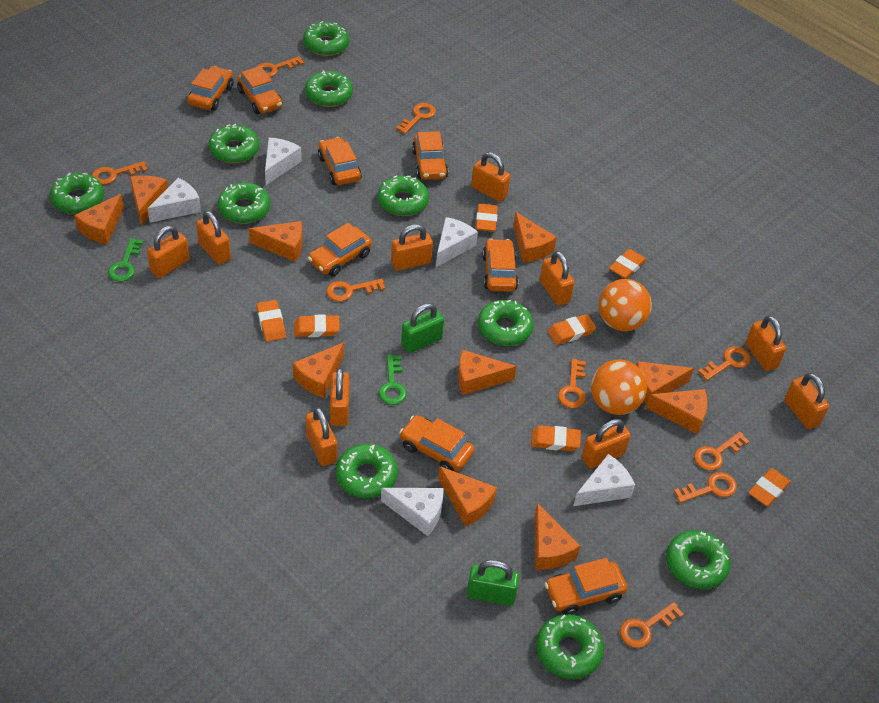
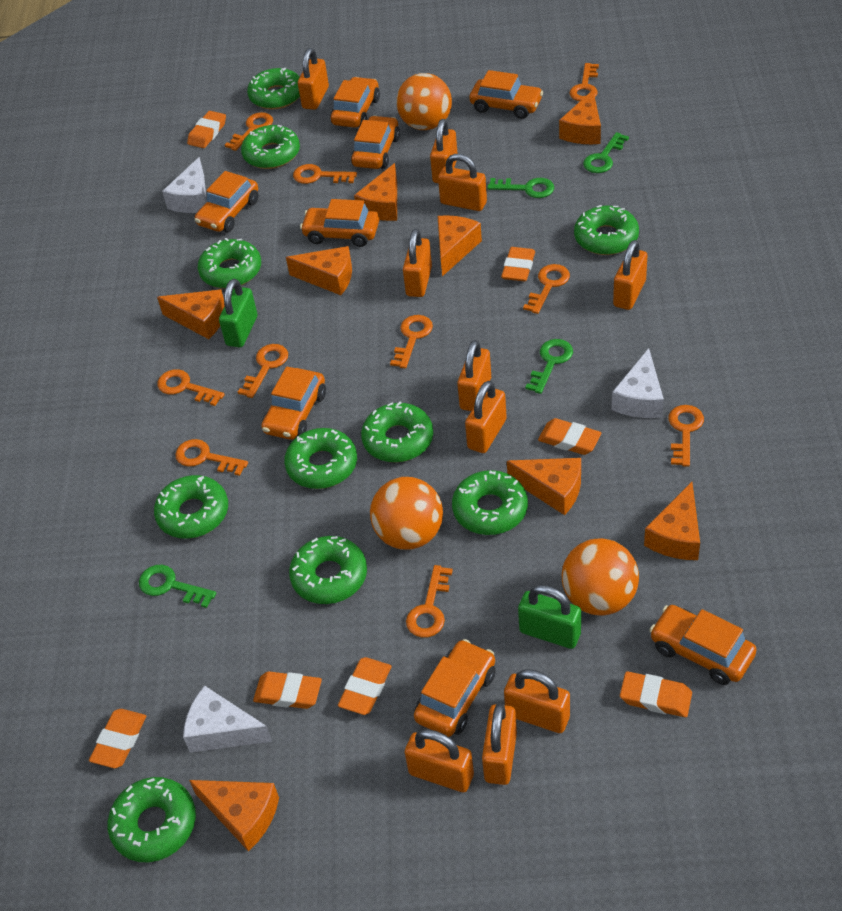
green key: 2 -> 4
orange ball: 2 -> 3
orange cheese: 10 -> 8
orange key: 9 -> 10
white cheese: 5 -> 3

